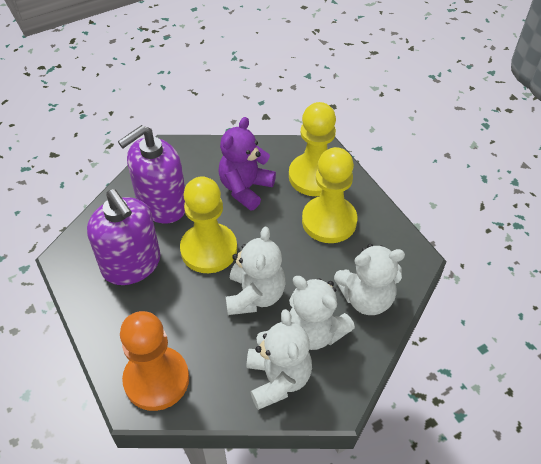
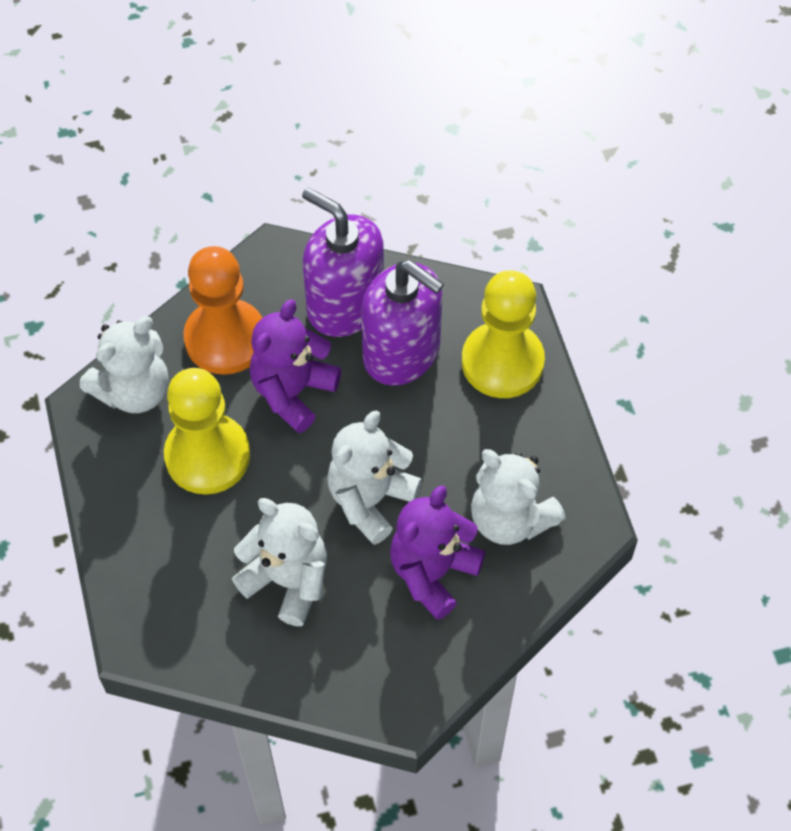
purple teddy bear: 1 -> 2
yellow pawn: 3 -> 2

